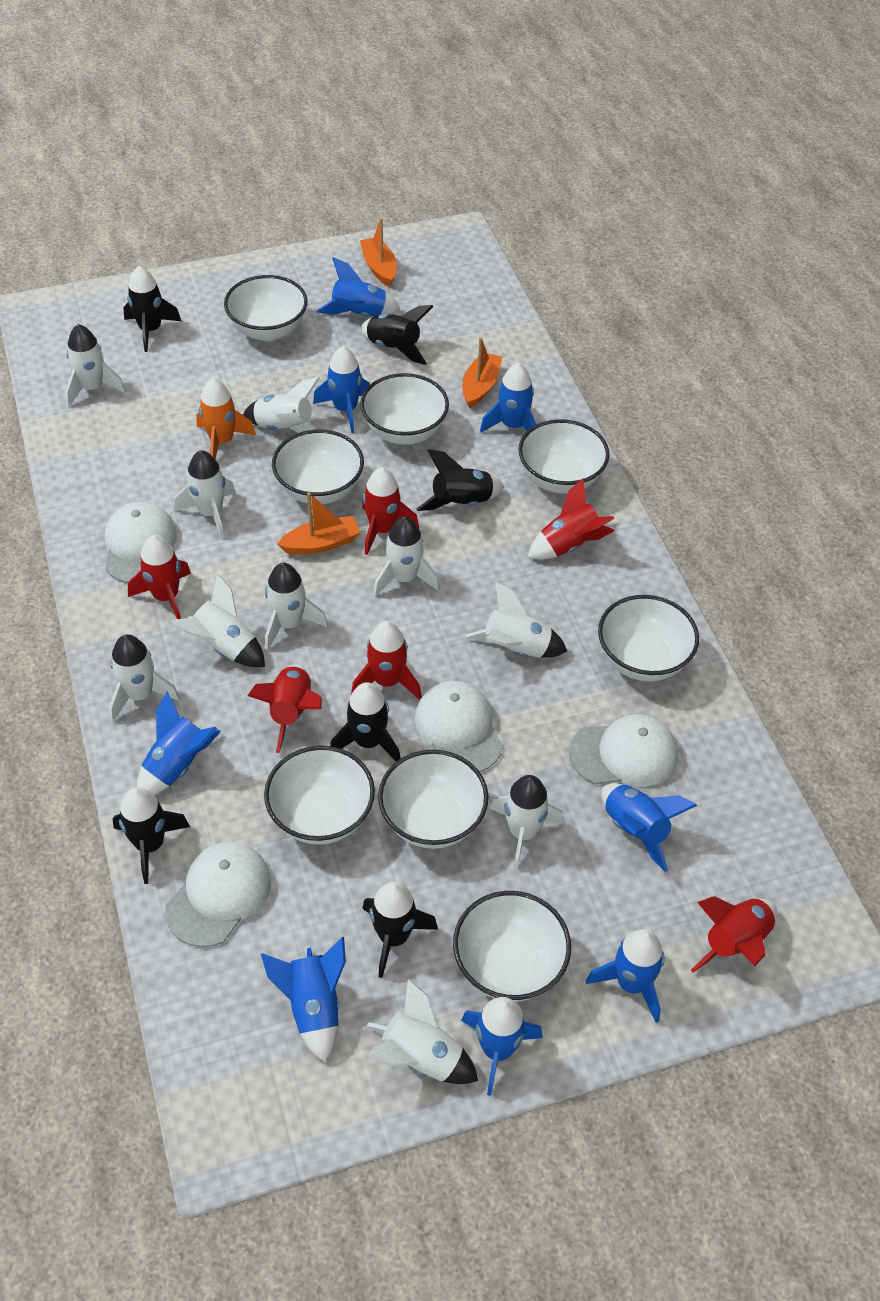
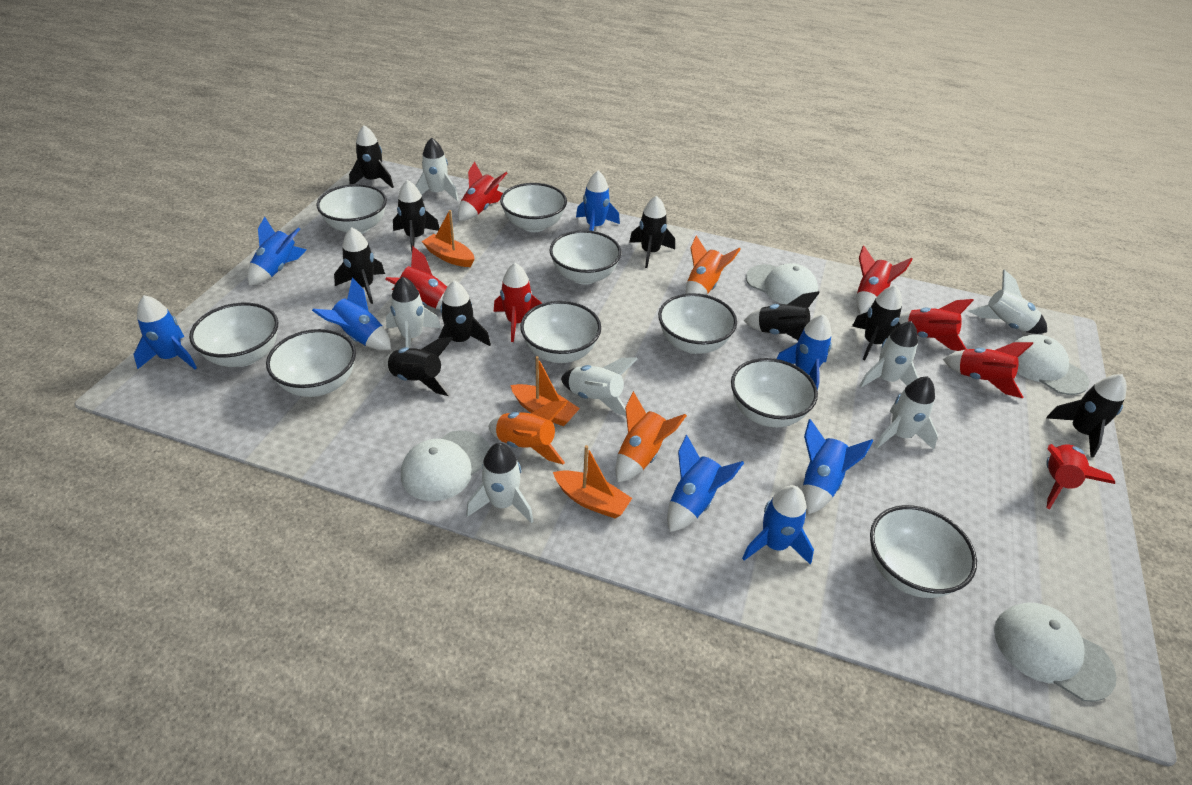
black rocket: 6 -> 9
orange rocket: 1 -> 3
red rocket: 6 -> 7
white bowl: 8 -> 9
white rocket: 10 -> 7

